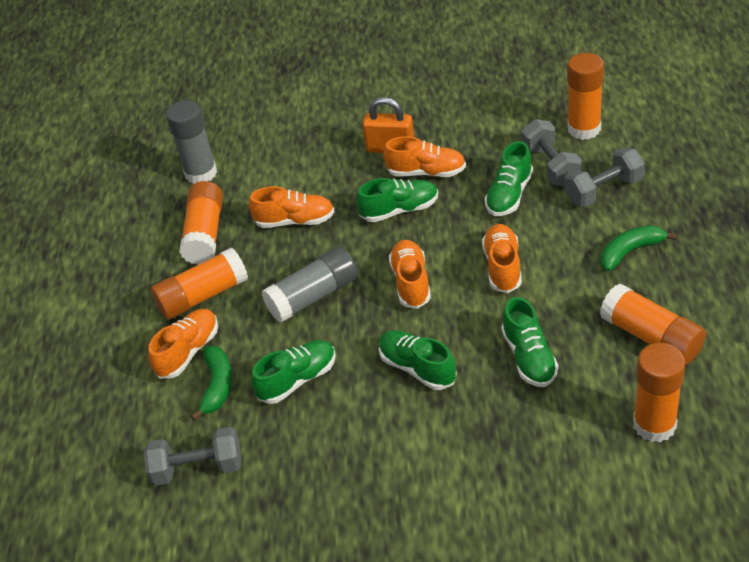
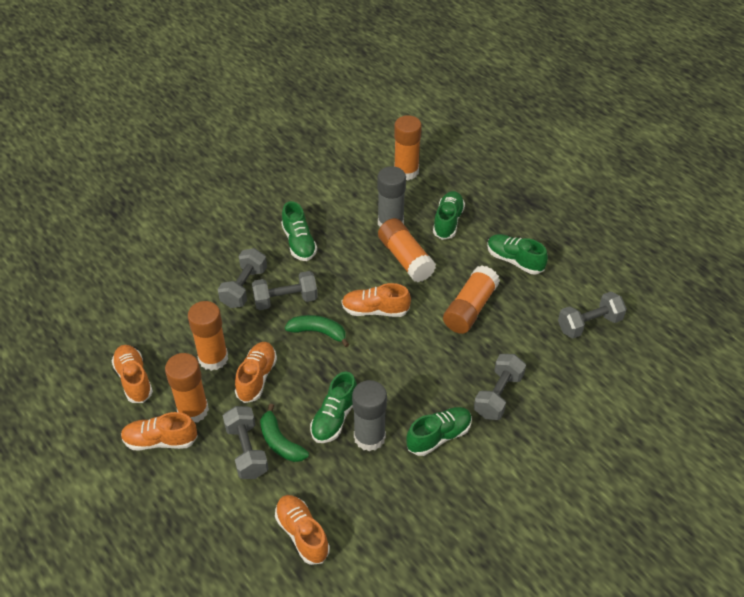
grey dumbbell: 3 -> 5
orange padlock: 1 -> 0

